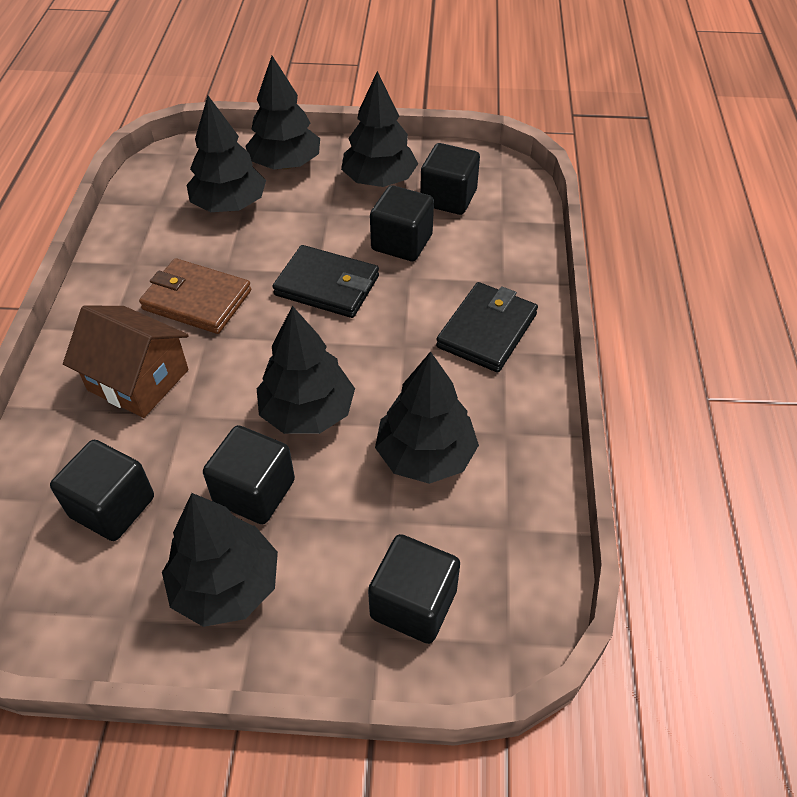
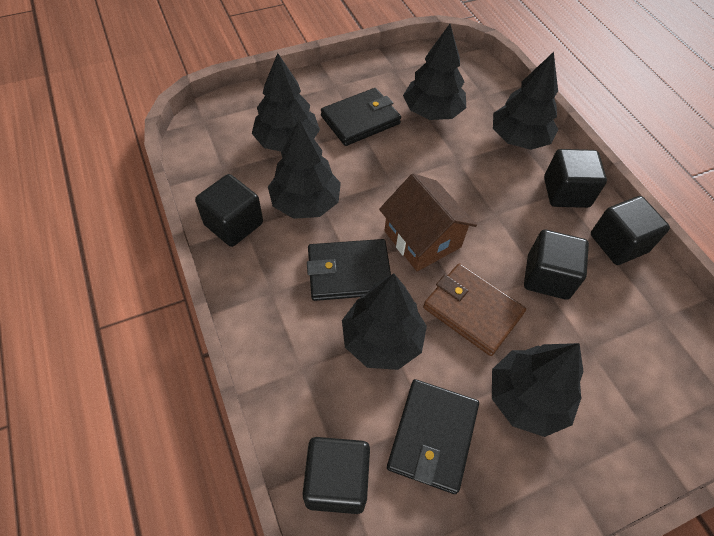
black wallet: 2 -> 3

